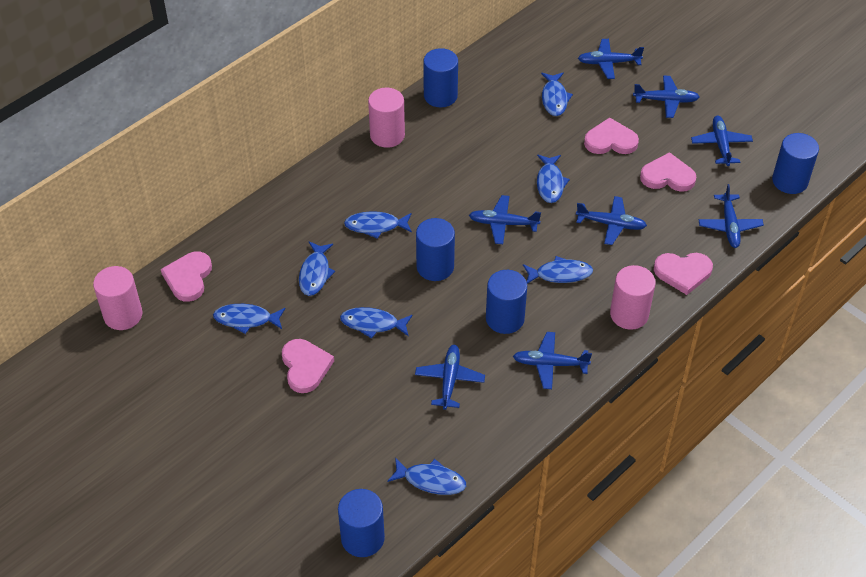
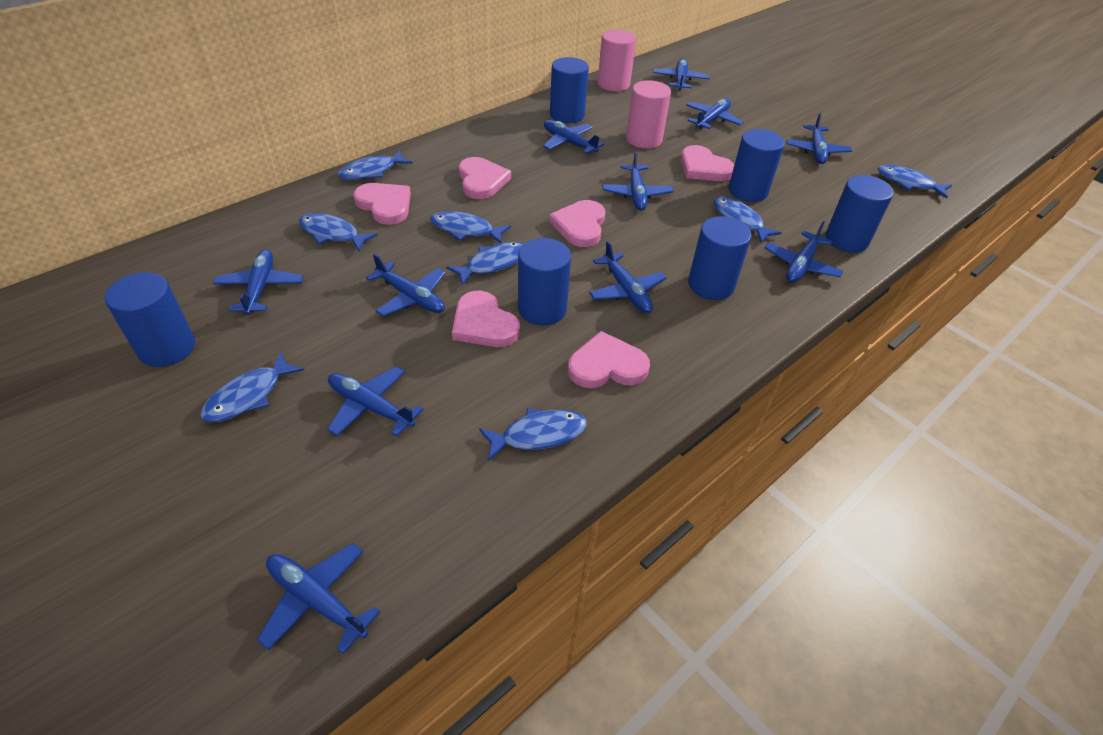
blue cylinder: 5 -> 6
blue plane: 8 -> 11
pink cylinder: 3 -> 2
pink heart: 5 -> 6

